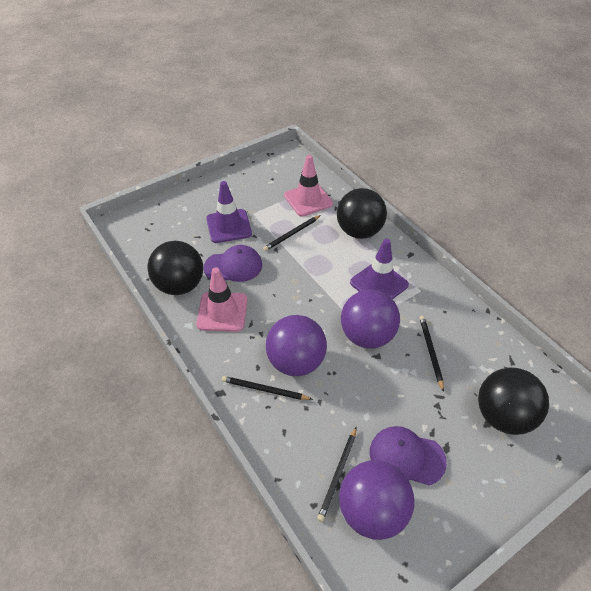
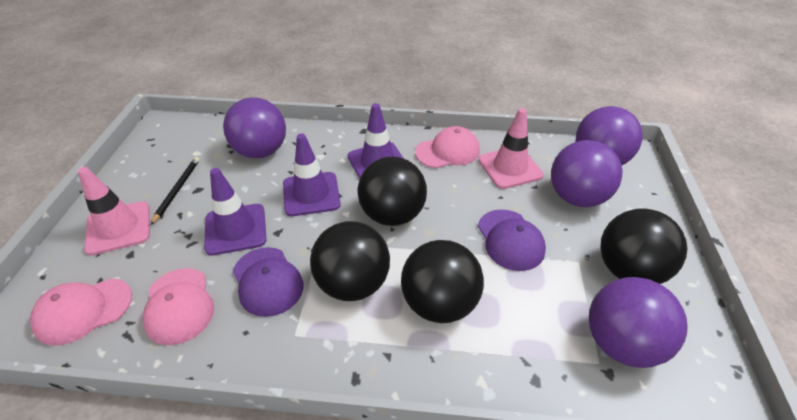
black ball: 3 -> 4
black pencil: 4 -> 1
pink cap: 0 -> 3
purple ball: 3 -> 4
purple traffic cone: 2 -> 3

